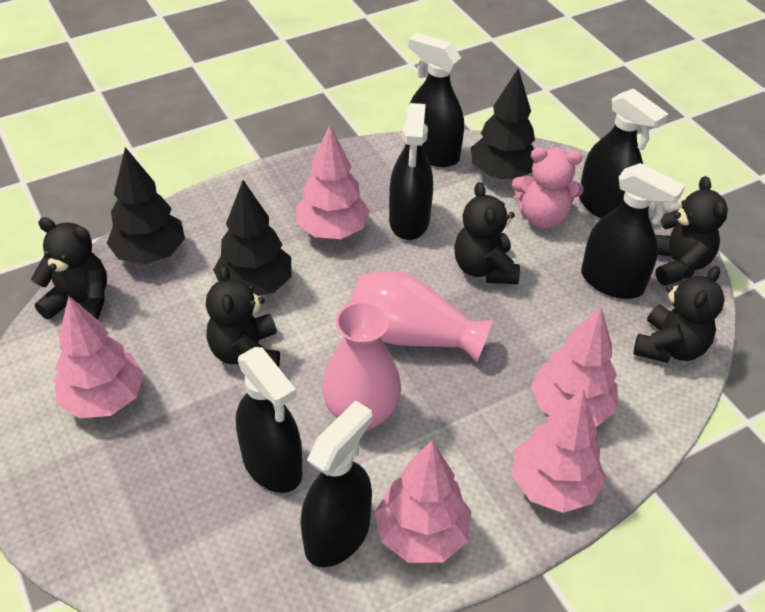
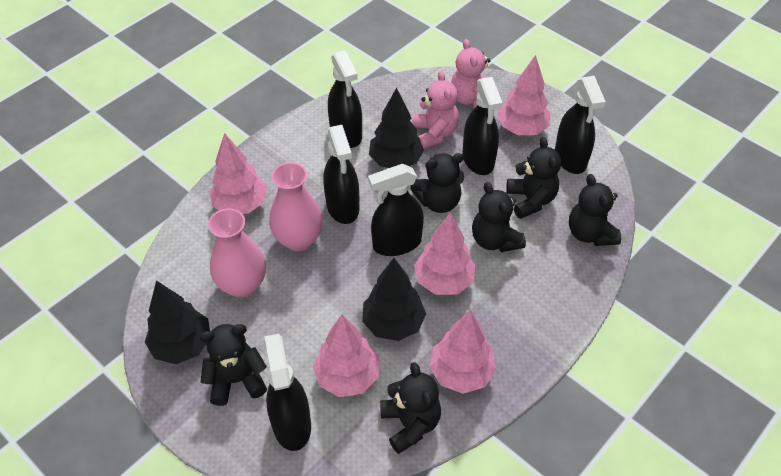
black teddy bear: 5 -> 6
pink teddy bear: 1 -> 2

